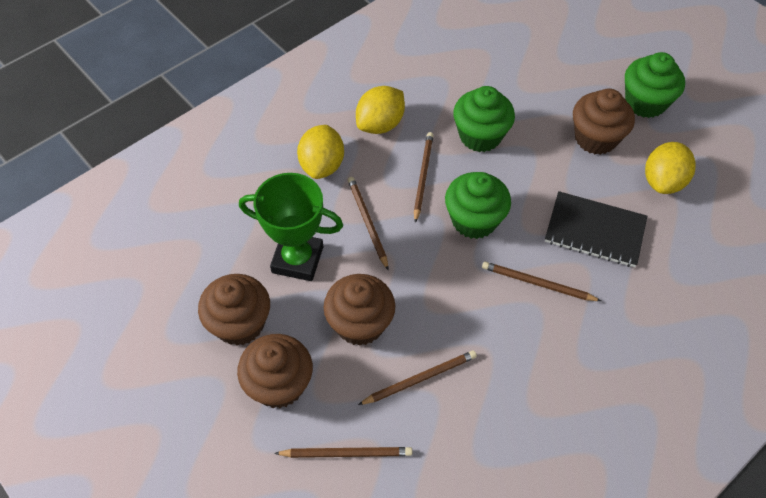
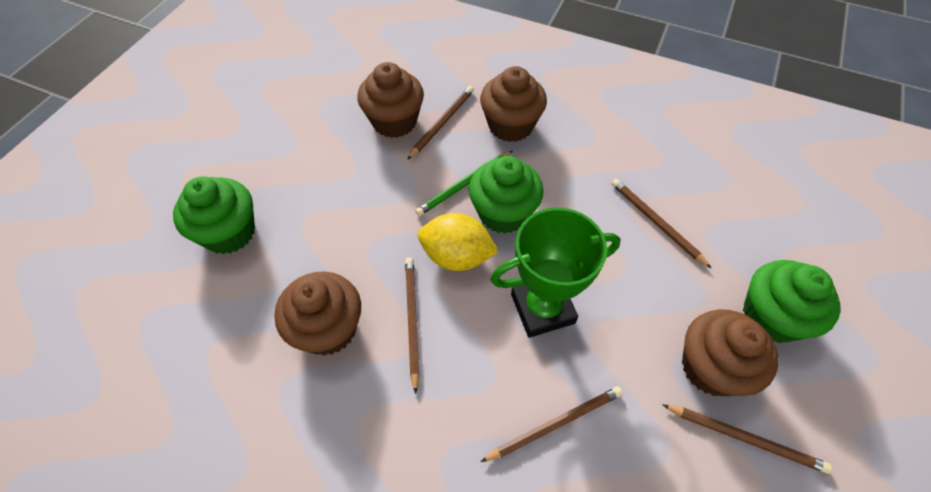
black notebook: 1 -> 0
green pencil: 0 -> 1
yellow lemon: 3 -> 1

